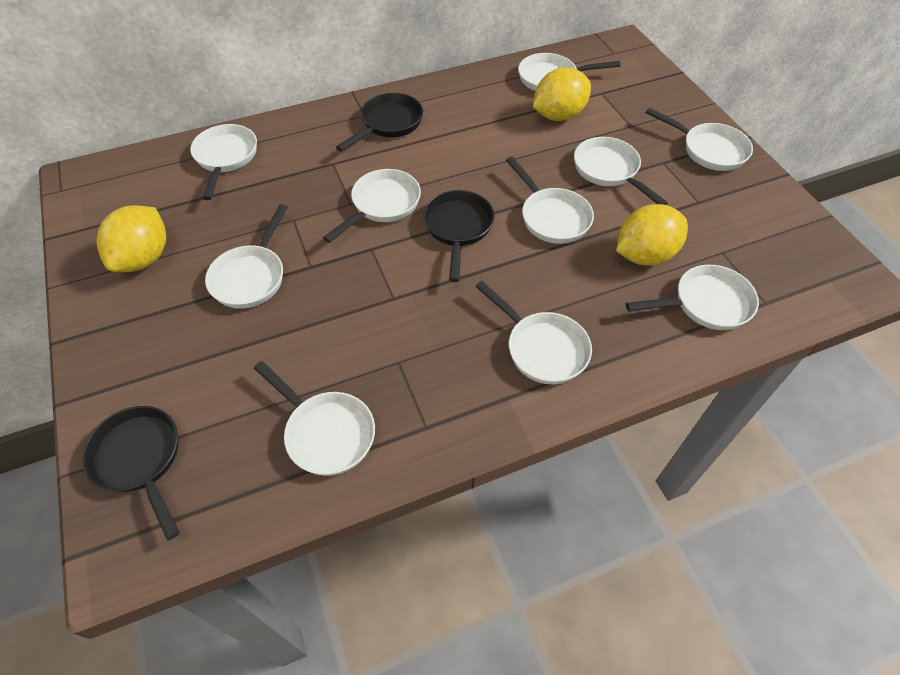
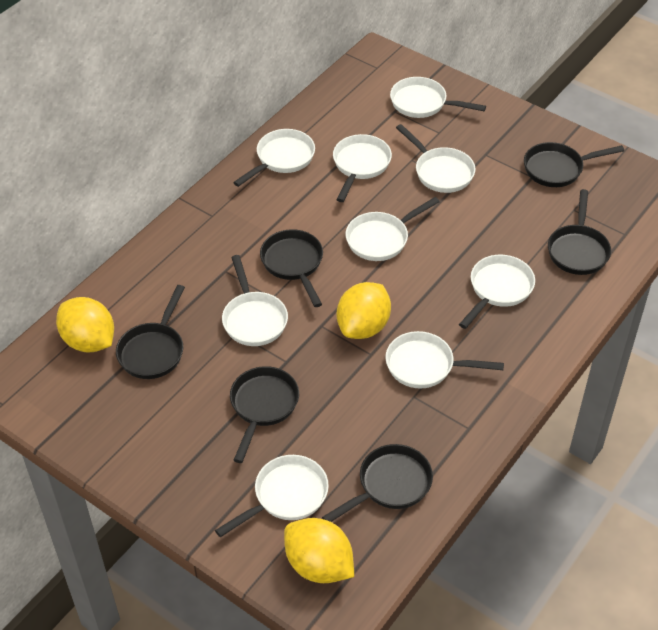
black pan: 3 -> 6
white pan: 10 -> 9

